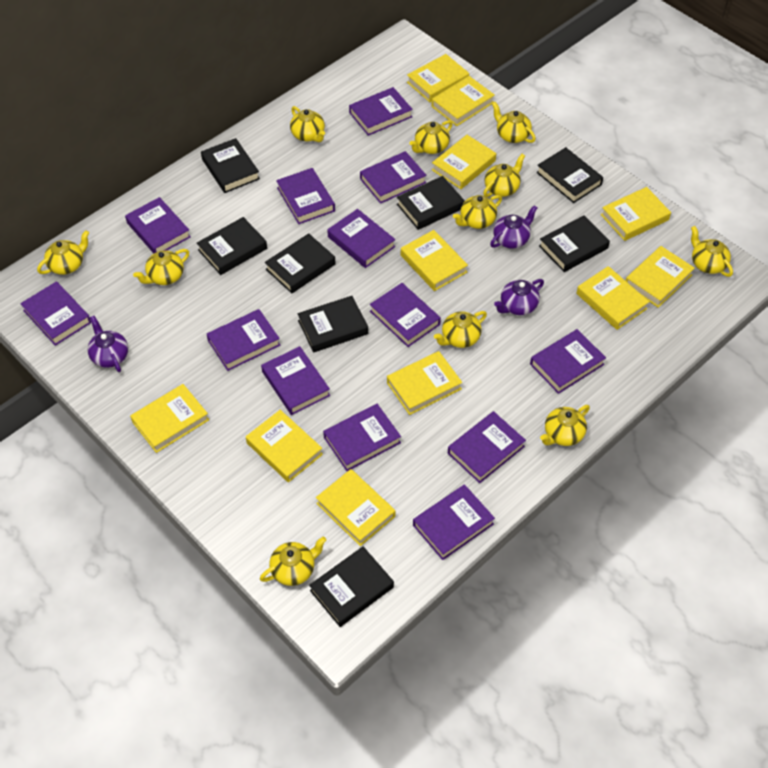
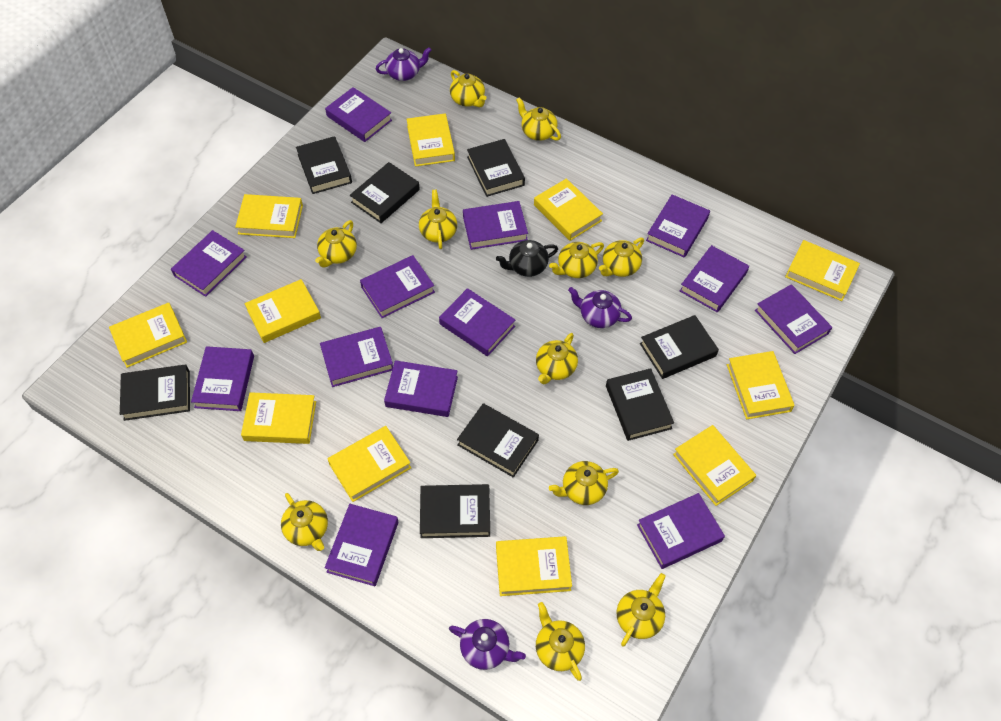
black teapot: 0 -> 1

